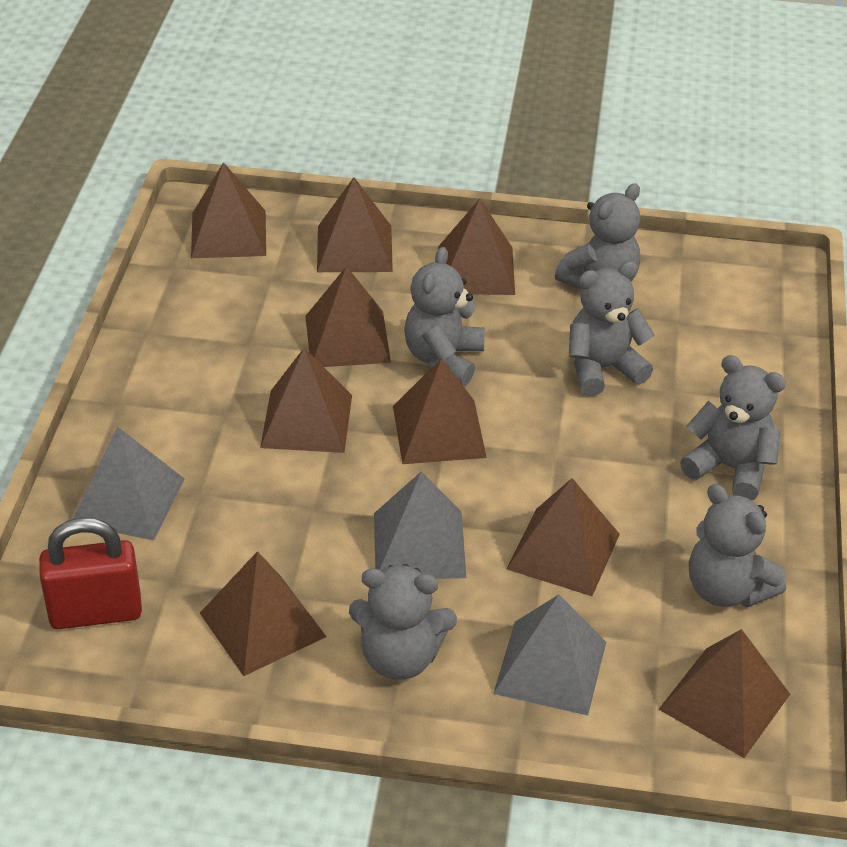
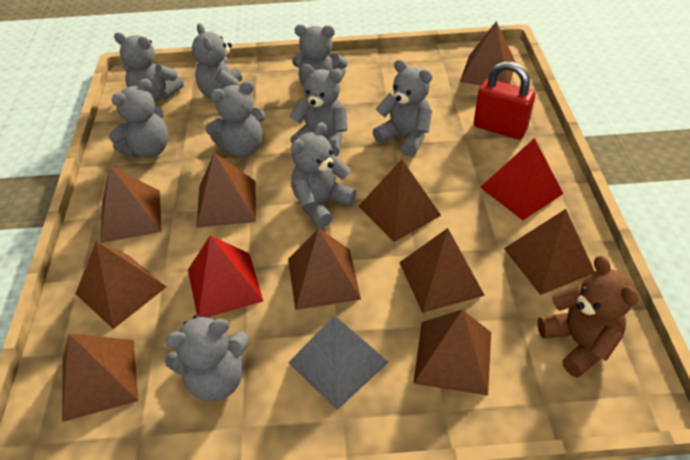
brown pyramid: 9 -> 10
brown teddy bear: 0 -> 1
grey pyramid: 3 -> 1
grey teddy bear: 6 -> 9
red pyramid: 0 -> 2

